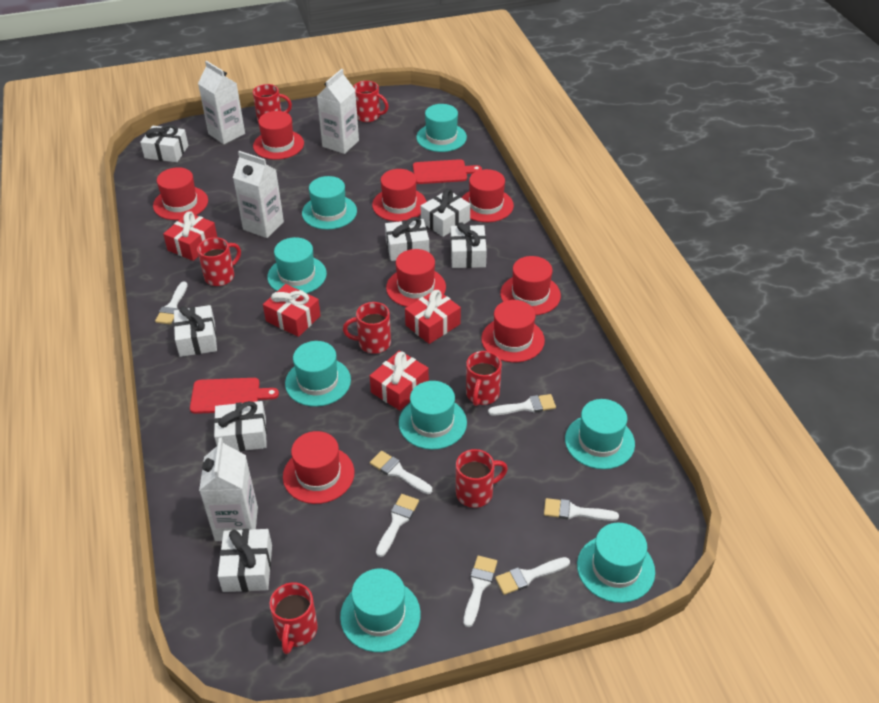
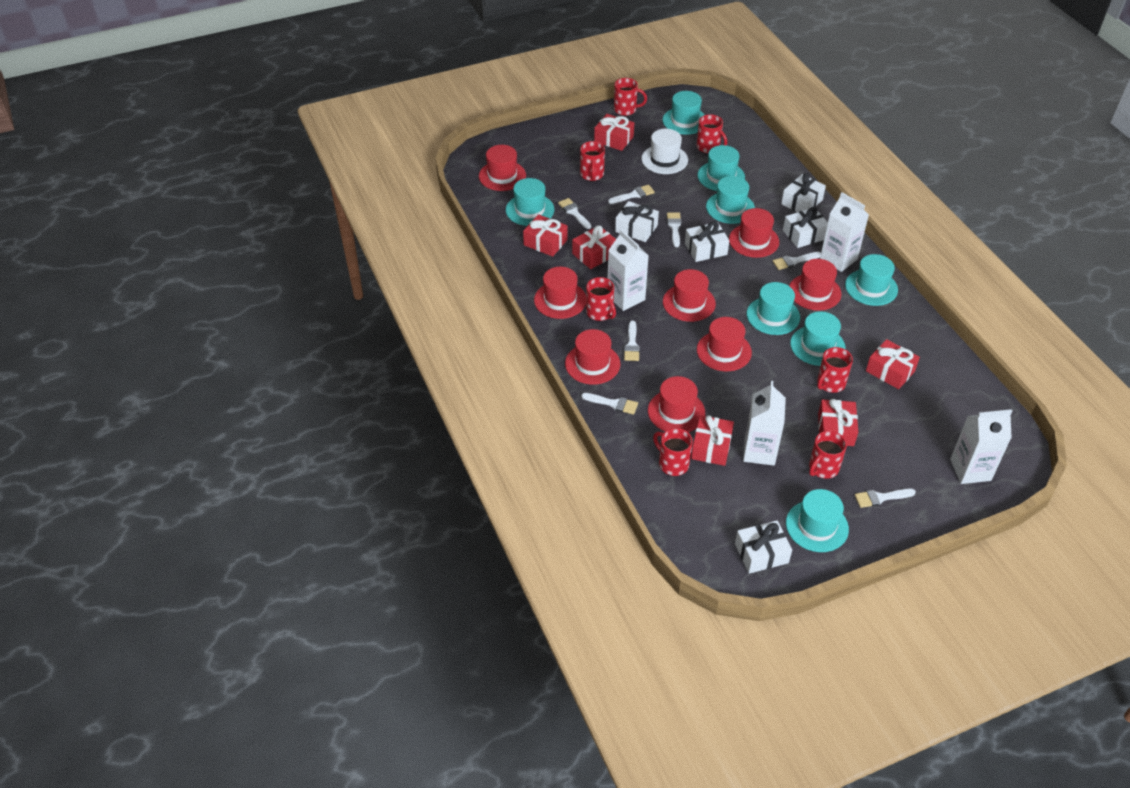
red cutting board: 2 -> 0
red gift: 4 -> 6
white gift: 7 -> 5
white hat: 0 -> 1

